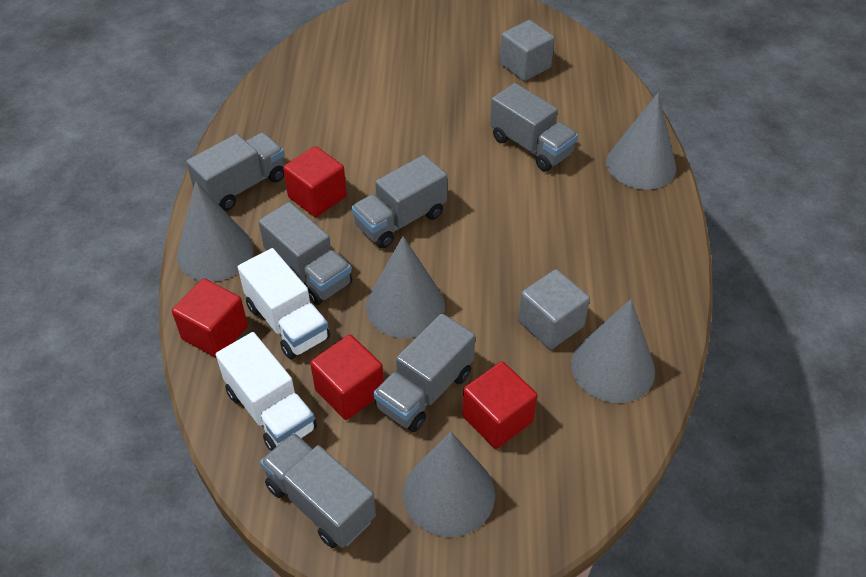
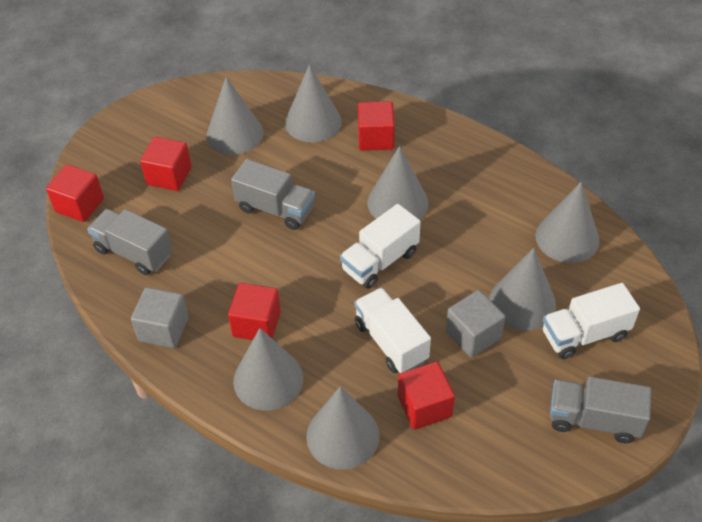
grey cone: 5 -> 7
grey truck: 6 -> 3
red cube: 4 -> 5
white truck: 2 -> 3

